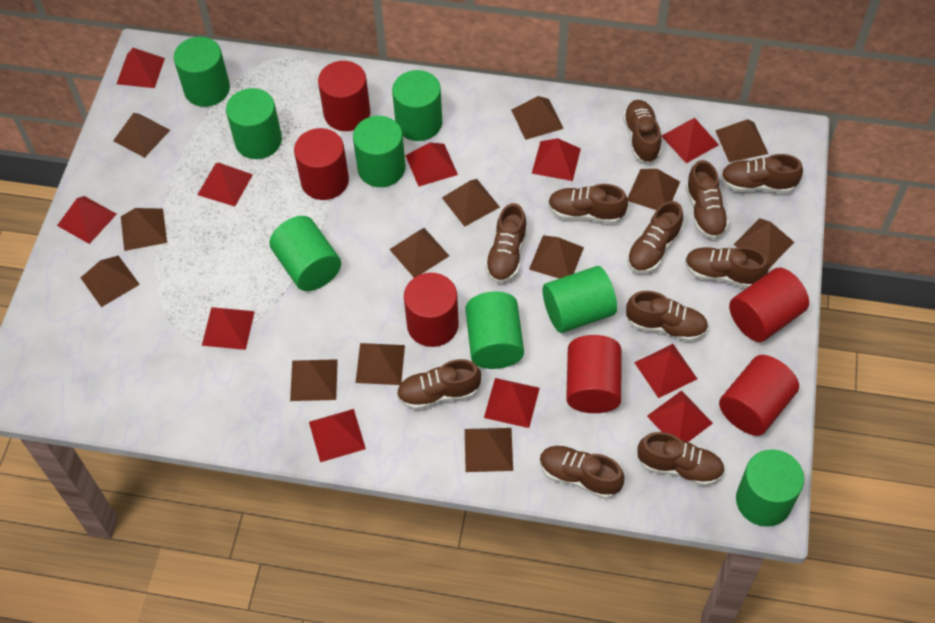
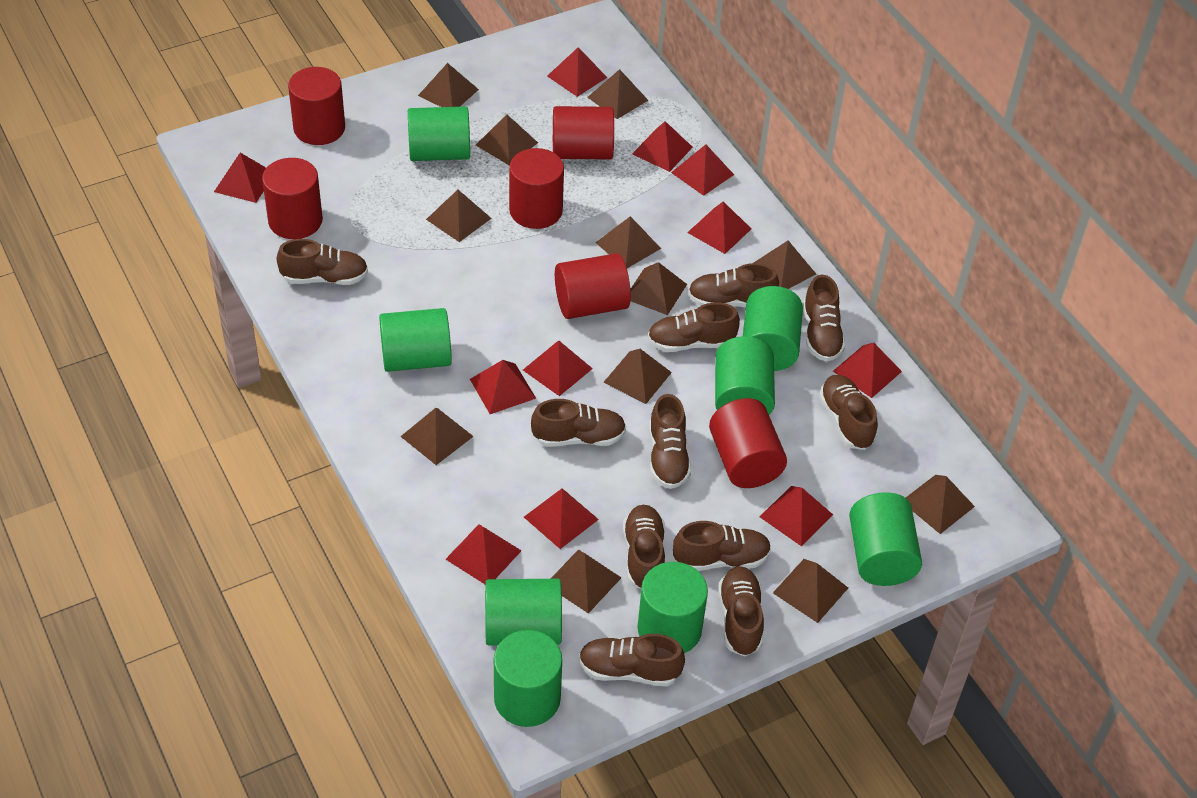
brown pyramid: 13 -> 12

